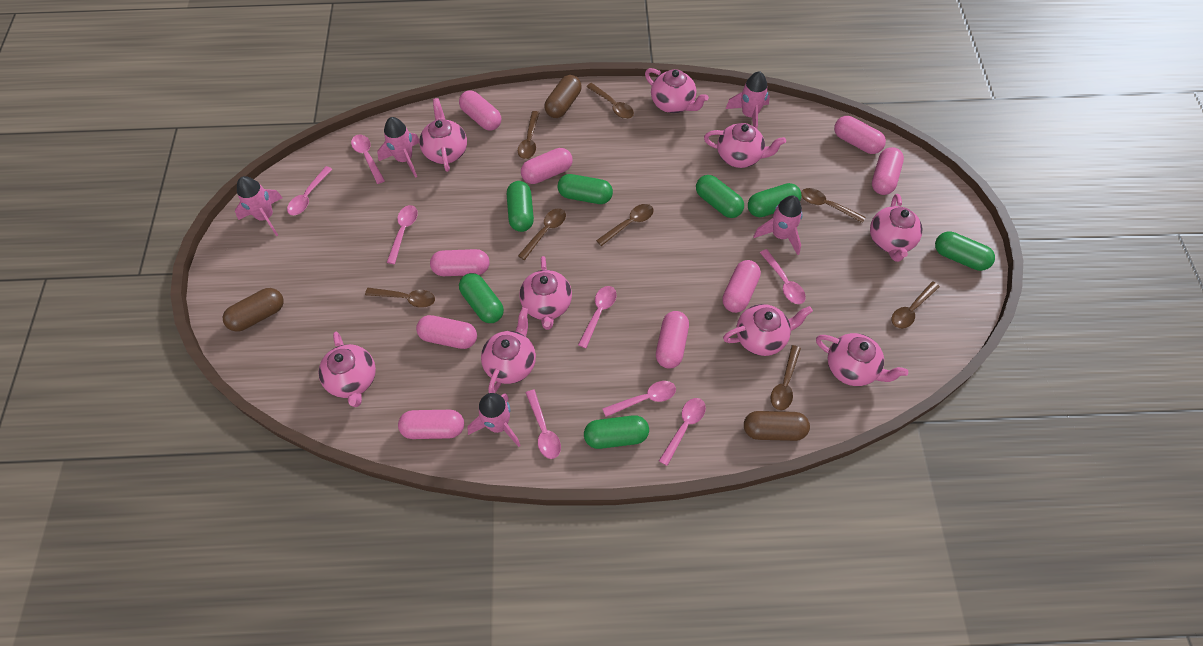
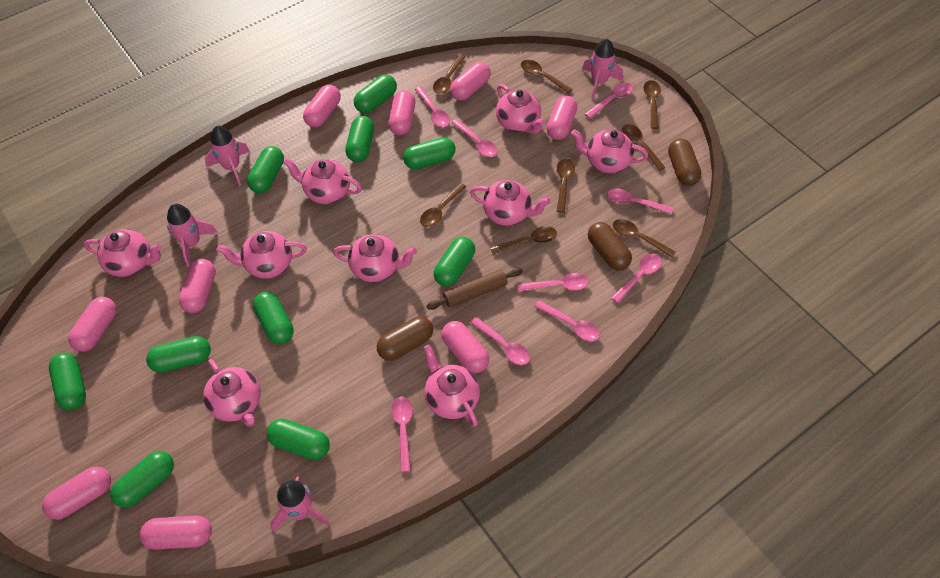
brown rolling pin: 0 -> 1
green capsule: 7 -> 10
pink rocket: 5 -> 4
pink spoon: 8 -> 9

